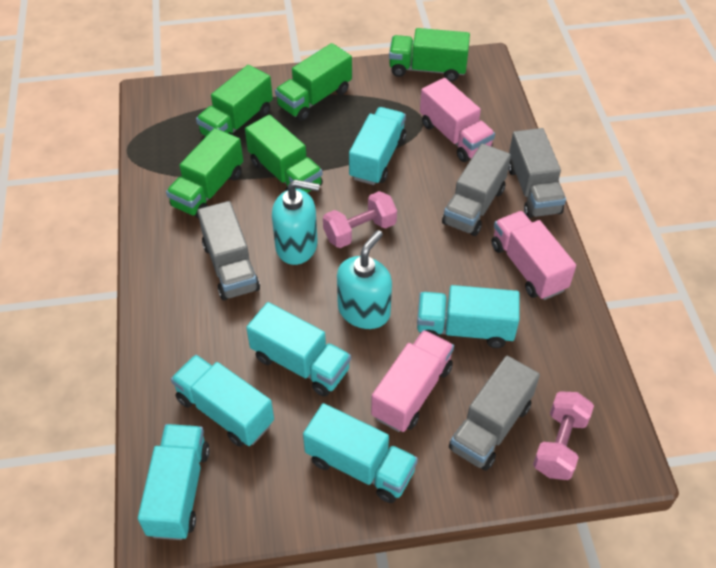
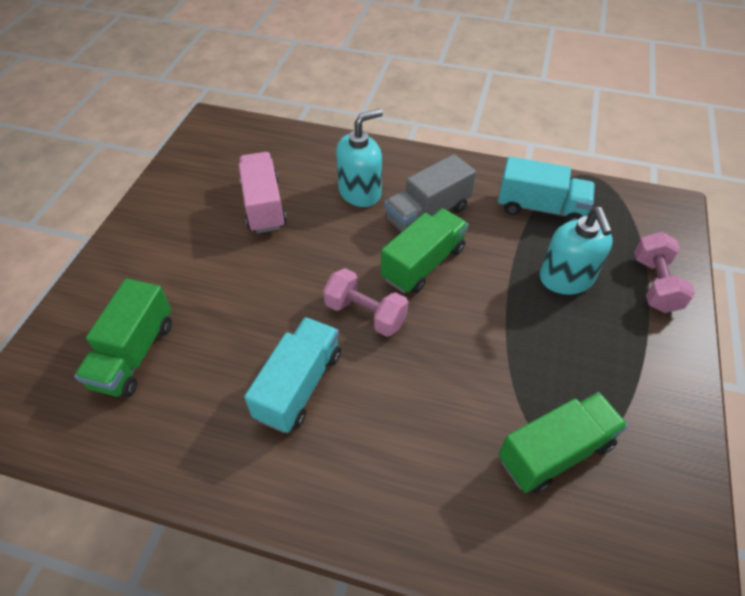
green truck: 5 -> 3
grey truck: 4 -> 1
pink truck: 3 -> 1
turquoise truck: 6 -> 2

